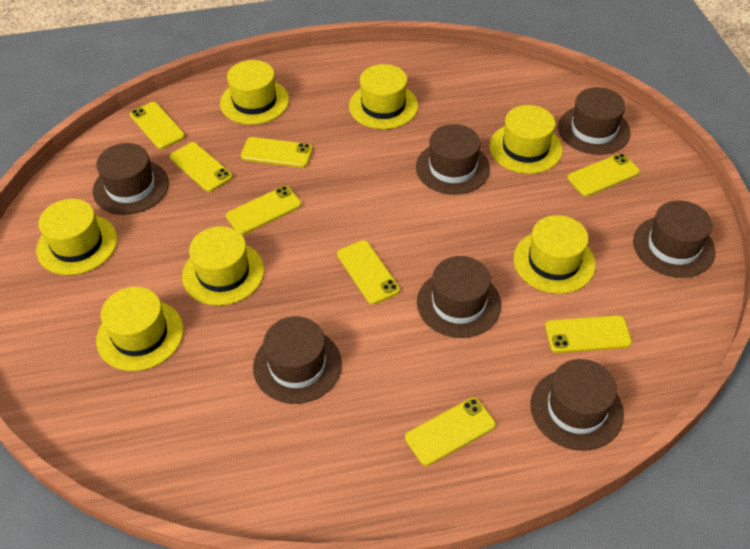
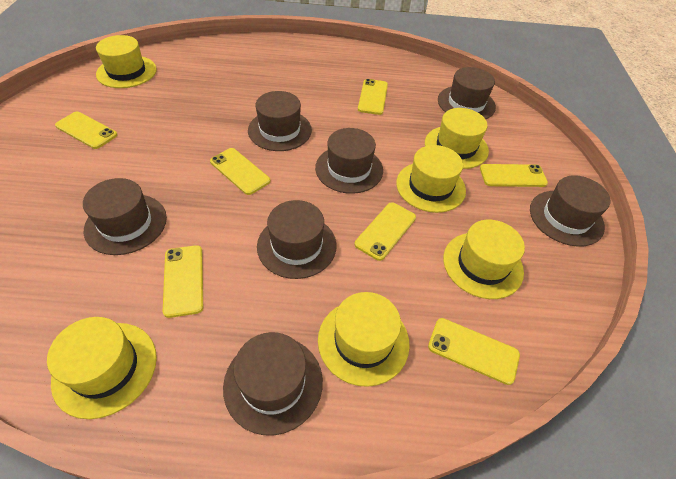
yellow hat: 7 -> 6
yellow phone: 8 -> 7

